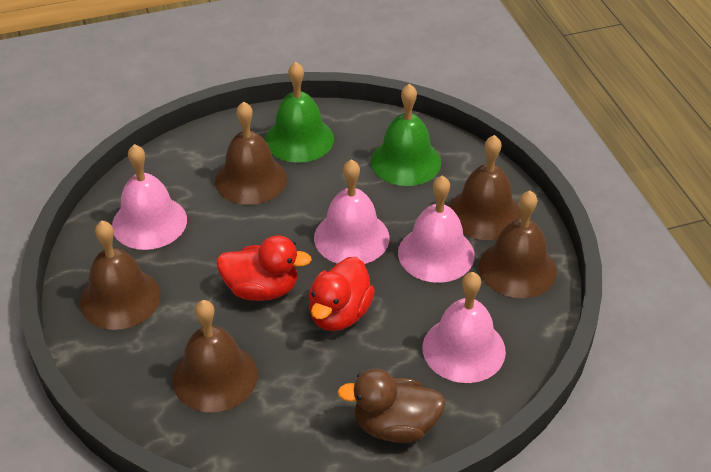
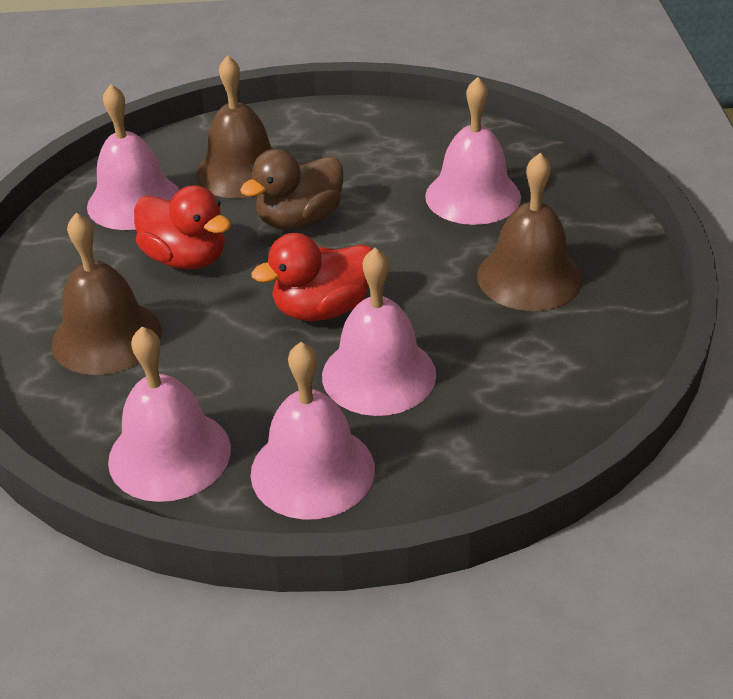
brown bell: 5 -> 3
green bell: 2 -> 0
pink bell: 4 -> 5

